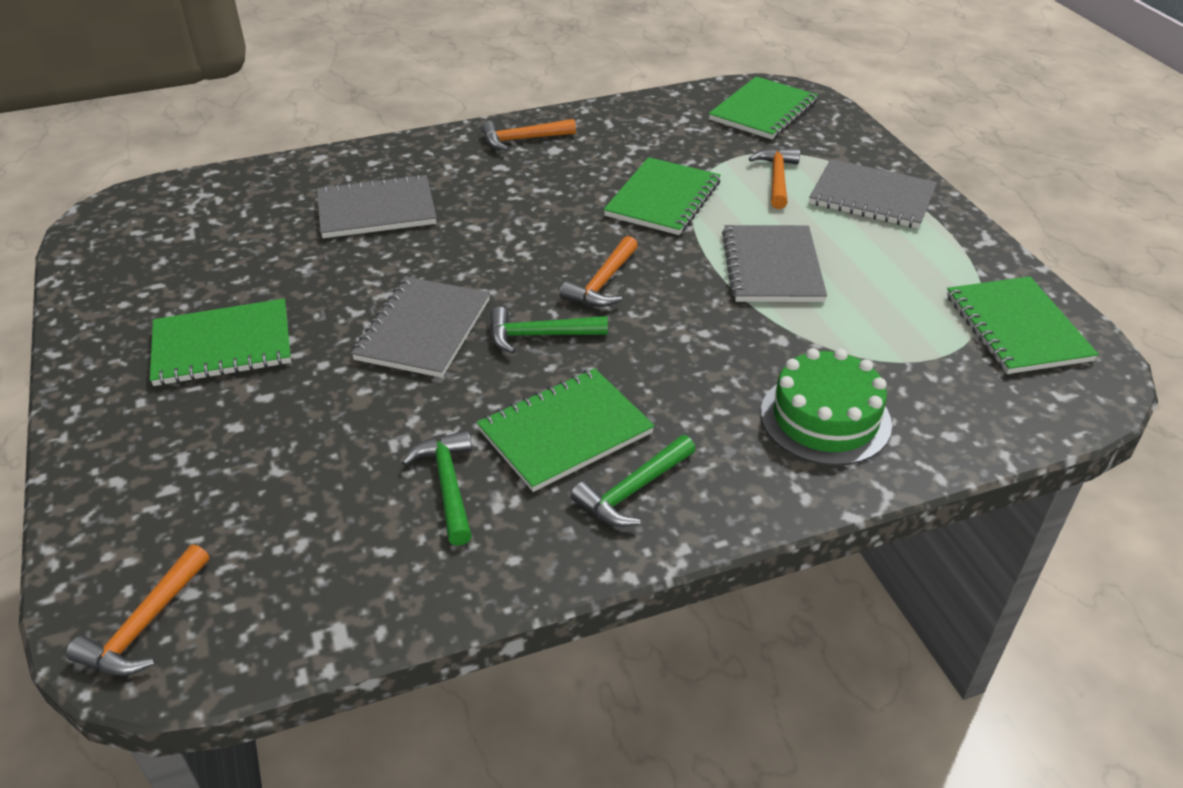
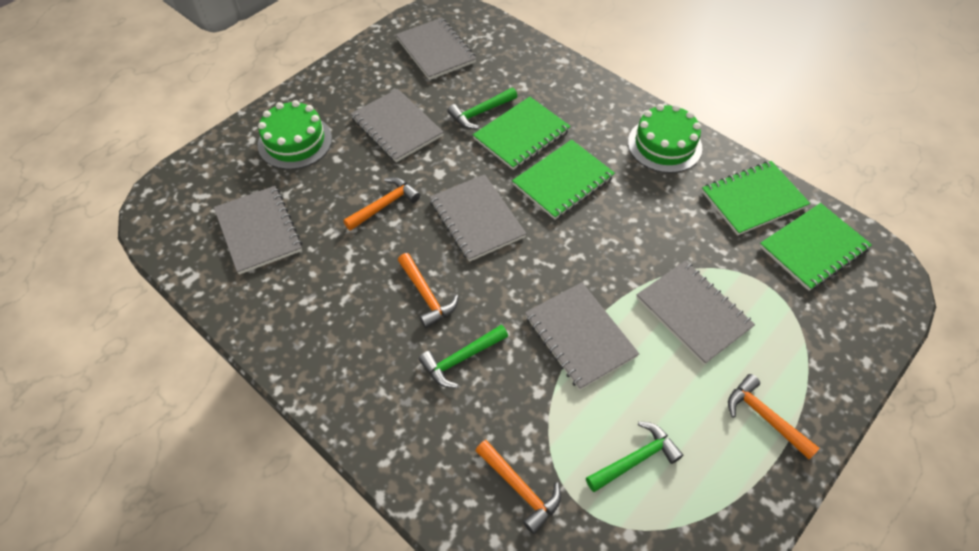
green cake: 1 -> 2
green notebook: 5 -> 4
grey notebook: 4 -> 6

